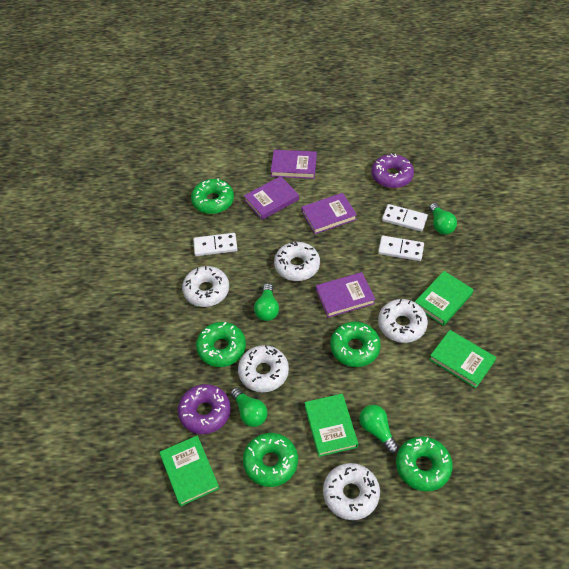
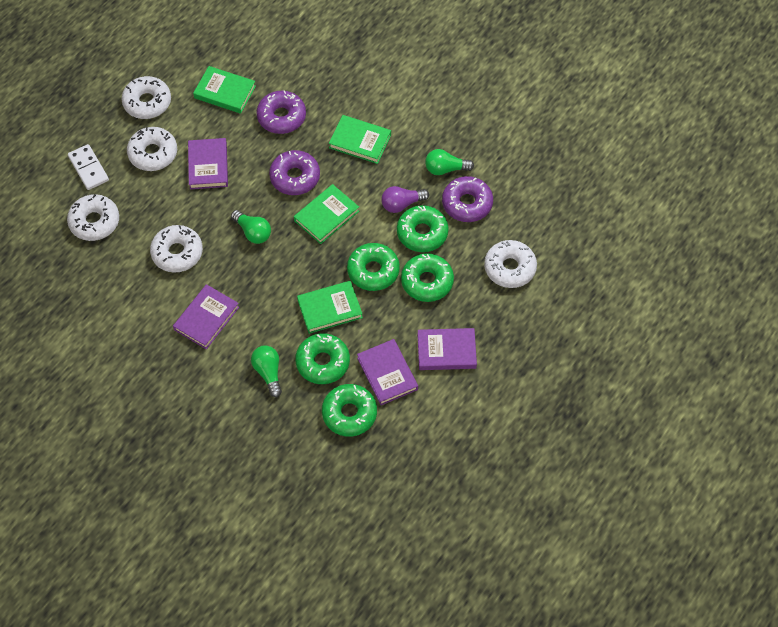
green light bulb: 4 -> 3
purple donut: 2 -> 3
purple light bulb: 0 -> 1
white domino: 3 -> 1

